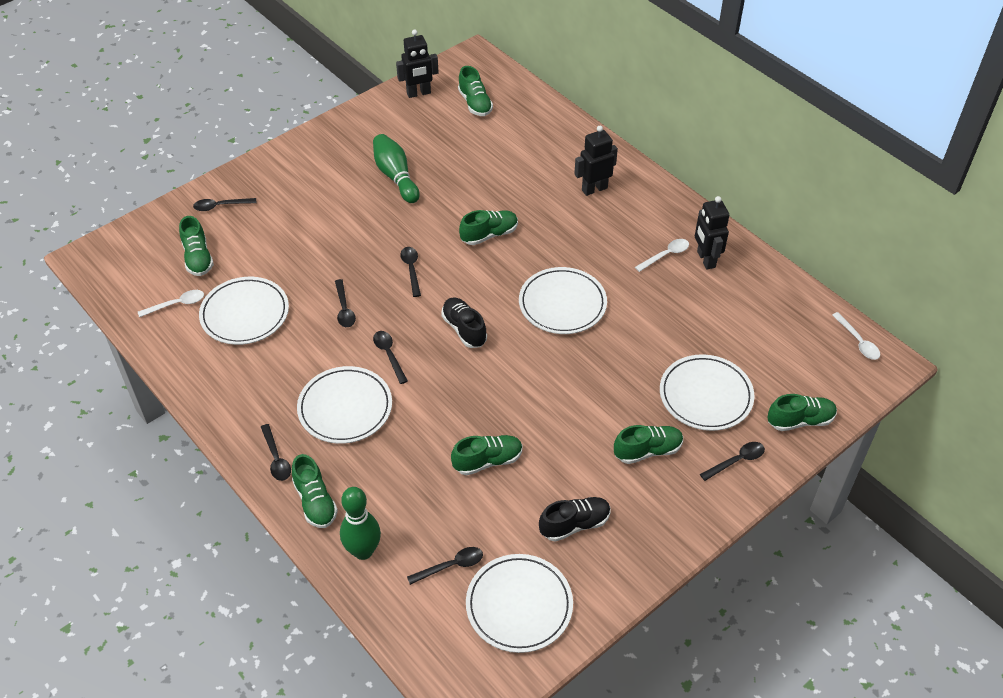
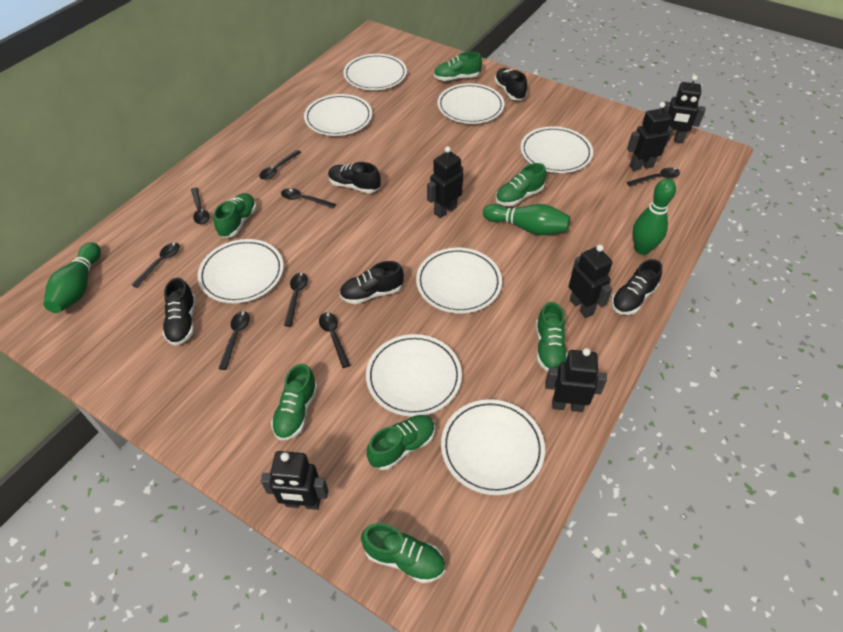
black robot: 3 -> 6
black shoe: 2 -> 5
black spoon: 7 -> 8
green bowling pin: 2 -> 3
white plate: 5 -> 8
white spoon: 3 -> 0

